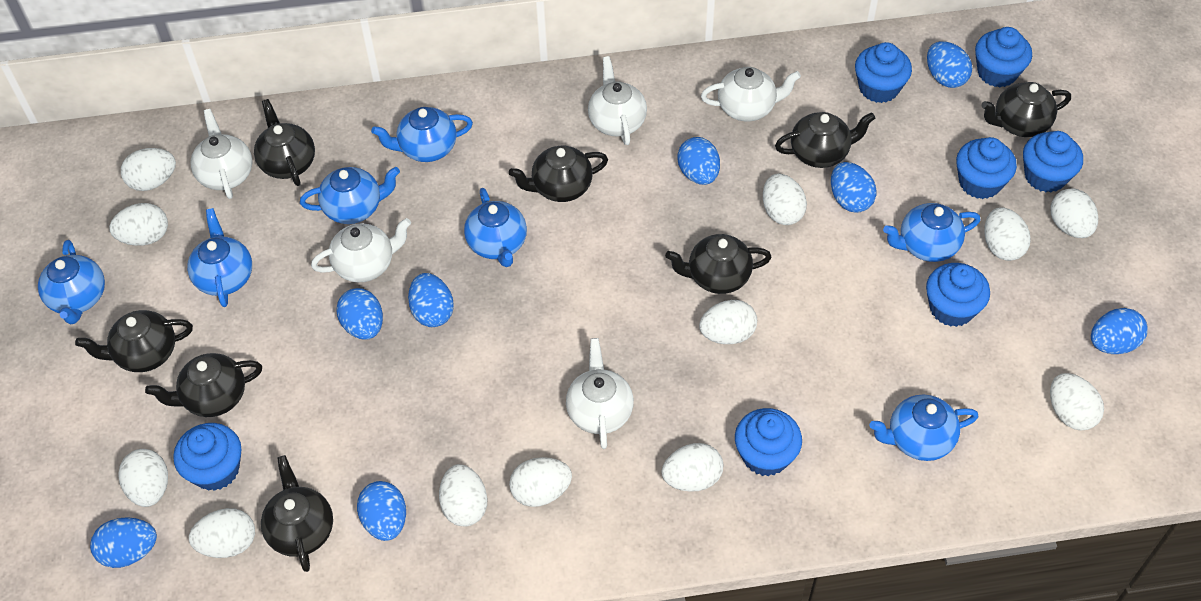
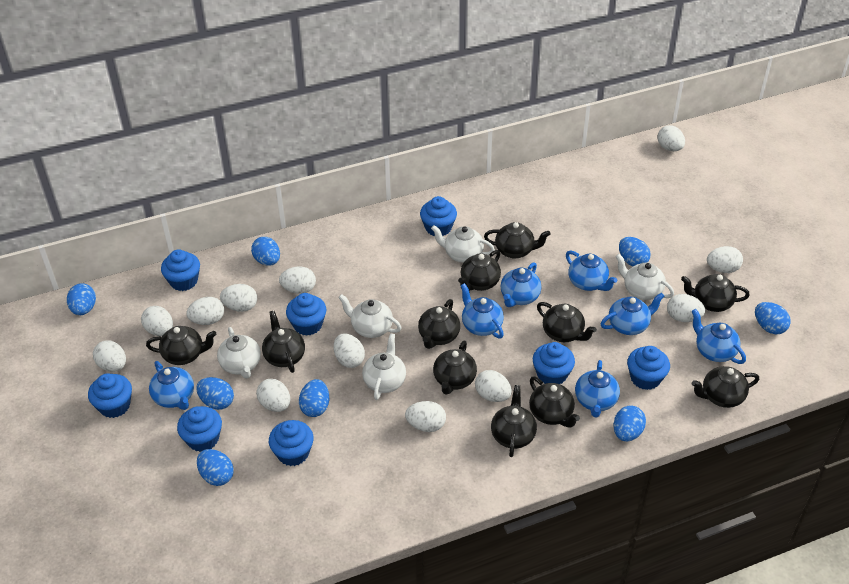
black teapot: 8 -> 11
blue cupcake: 7 -> 8

